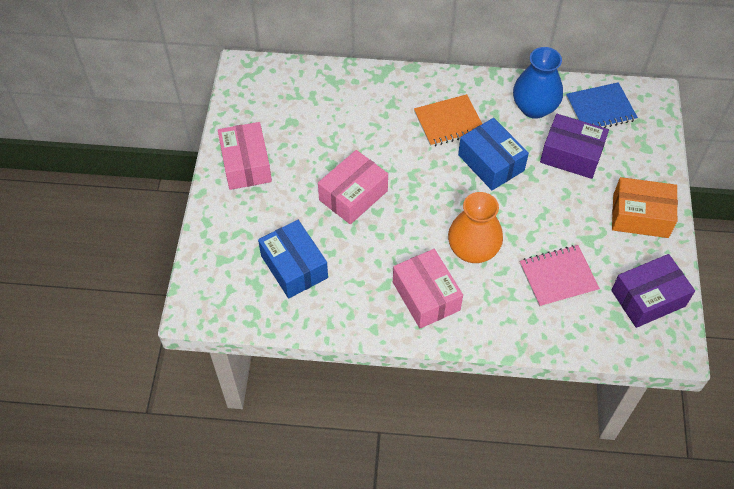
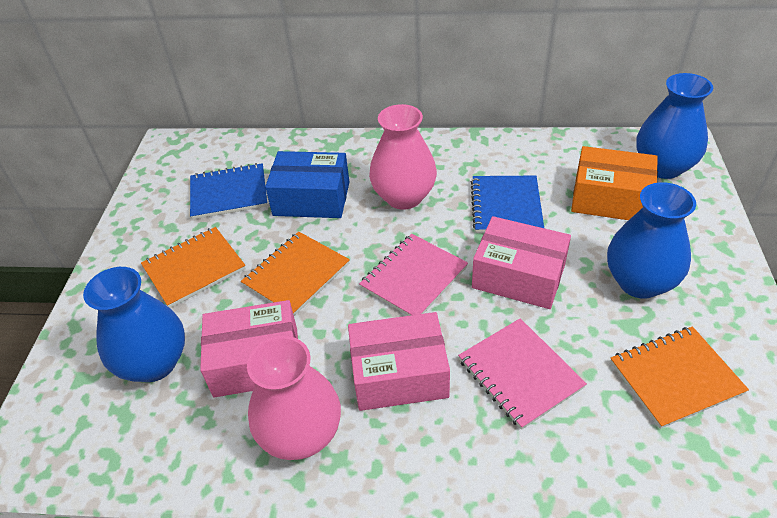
blue box: 2 -> 1
blue notebook: 1 -> 2
blue vase: 1 -> 3
orange notebook: 1 -> 3
orange vase: 1 -> 0
pink notebook: 1 -> 2
pink vase: 0 -> 2
purple box: 2 -> 0

